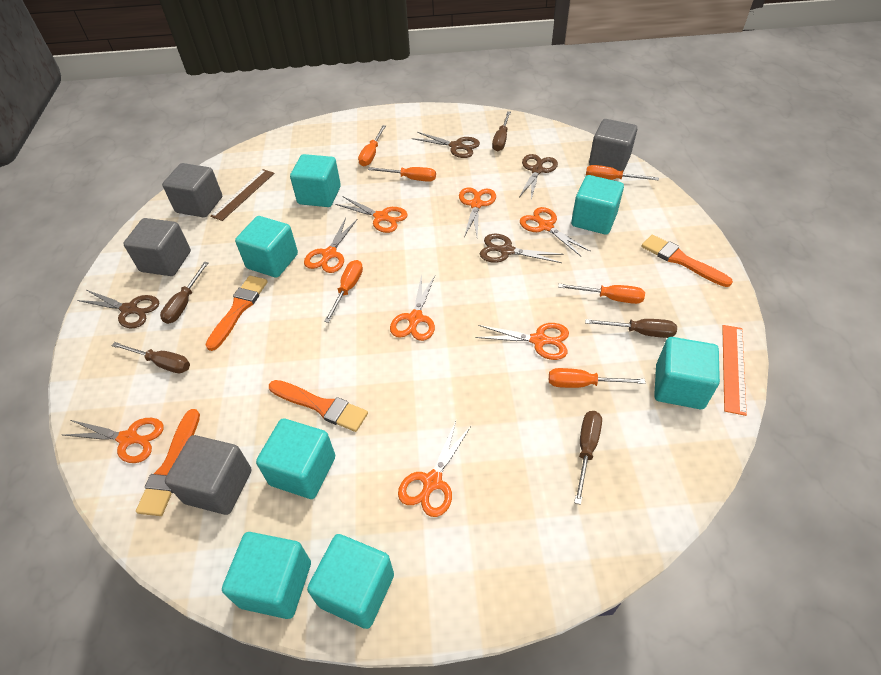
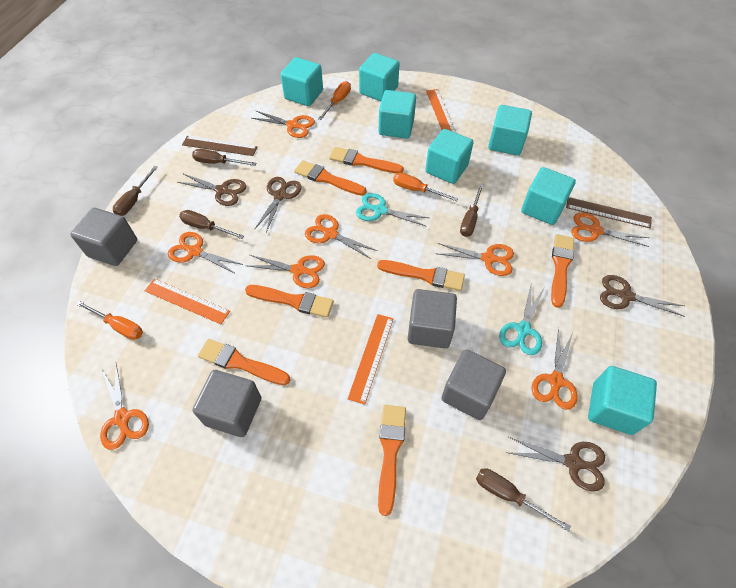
brown ruler: 1 -> 2
orange brush: 4 -> 7
orange ruler: 1 -> 3
orange screwdriver: 6 -> 3
turquoise scissors: 0 -> 2

